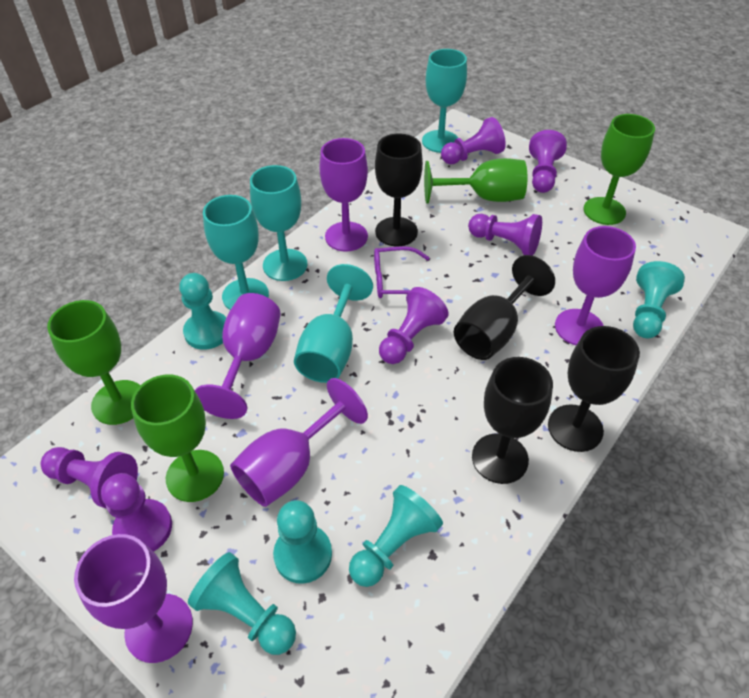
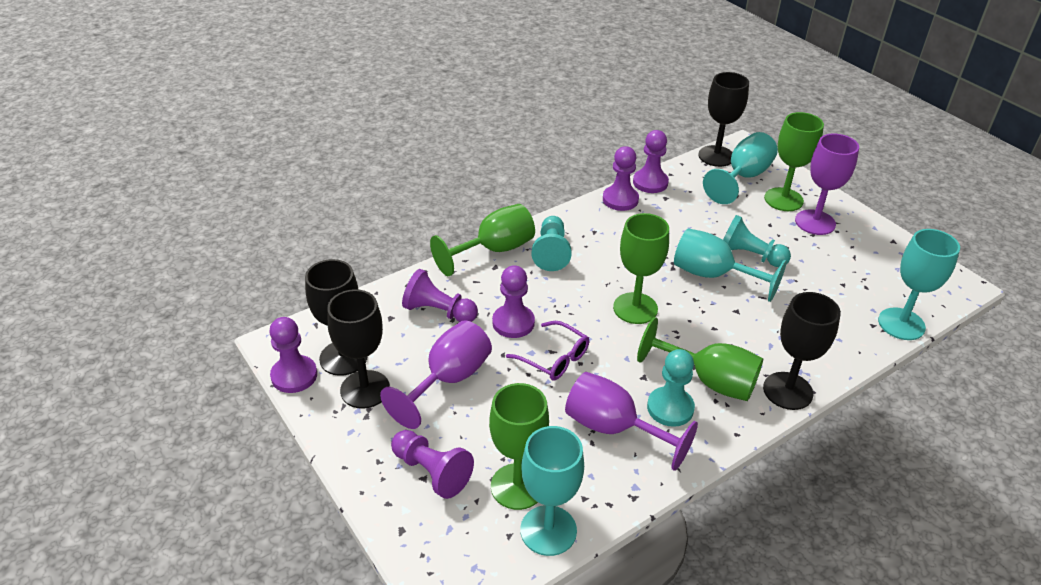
green goblet: 4 -> 5
purple goblet: 5 -> 3
turquoise pawn: 5 -> 3

